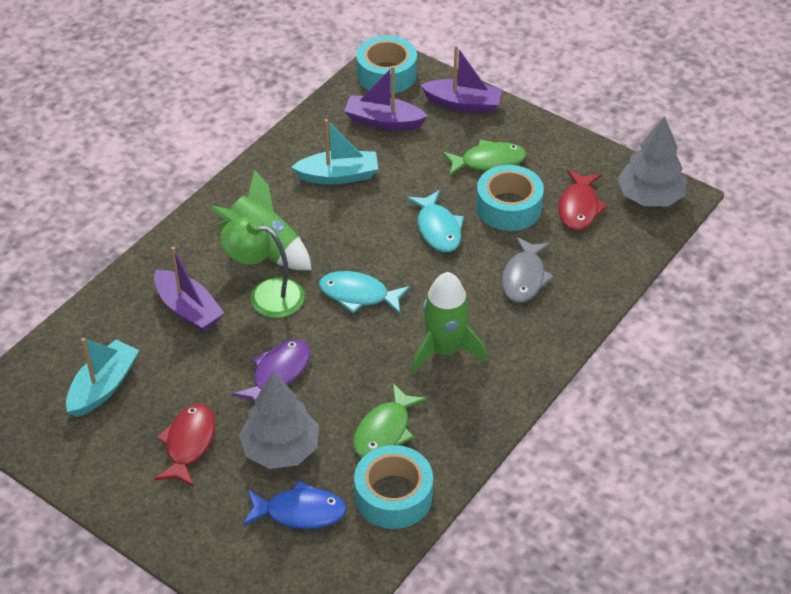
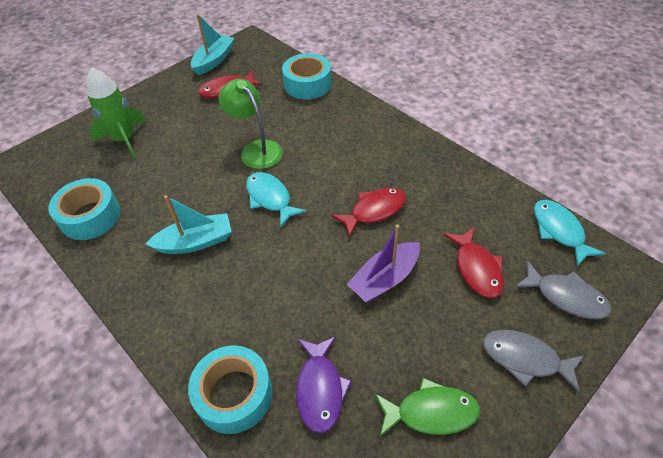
blue fish: 1 -> 0
green fish: 2 -> 1
green rocket: 2 -> 1
grey fish: 1 -> 2
grey tree: 2 -> 0
purple boat: 3 -> 1
red fish: 2 -> 3

